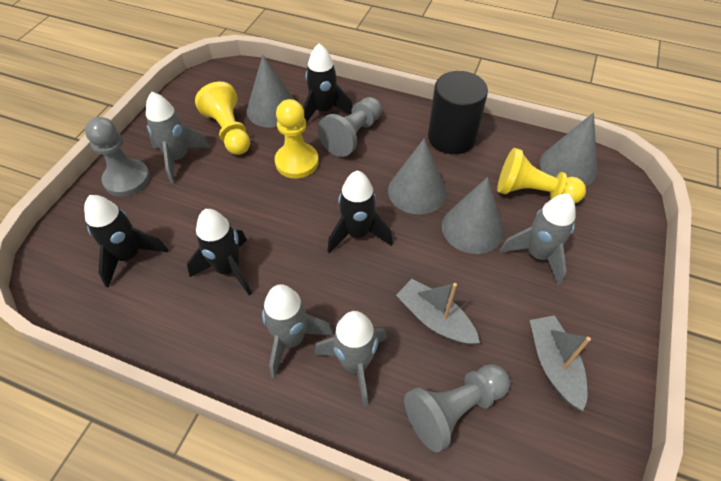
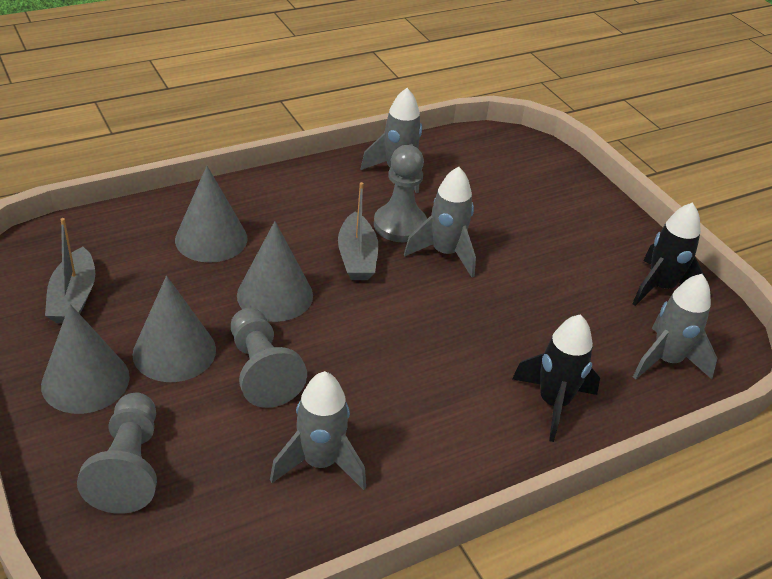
black cylinder: 1 -> 0
black rocket: 4 -> 2
yellow pawn: 3 -> 0

